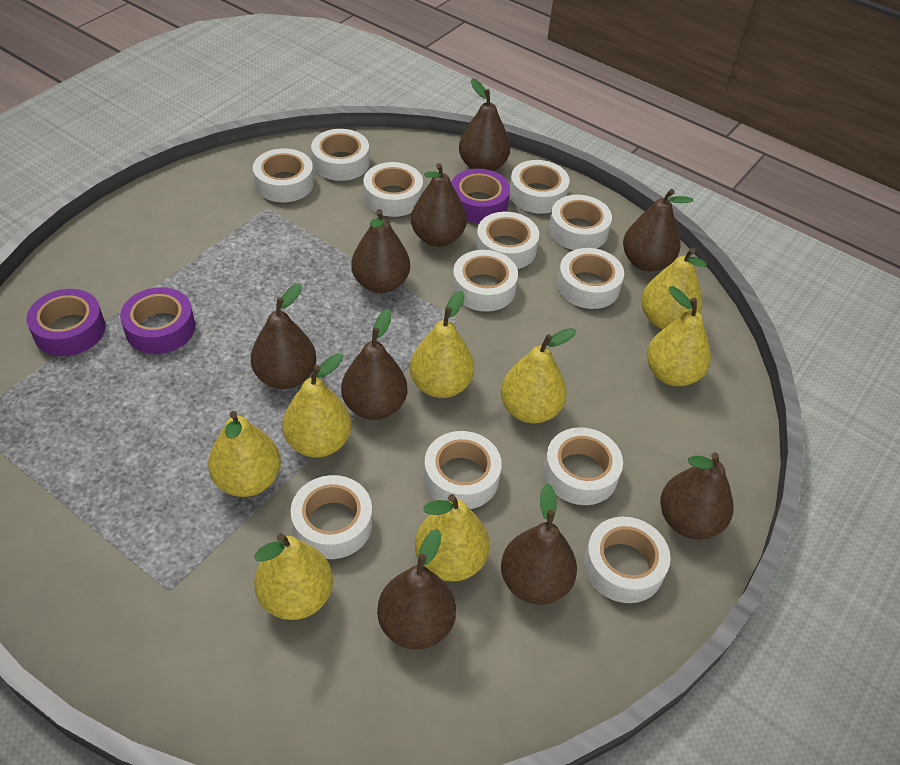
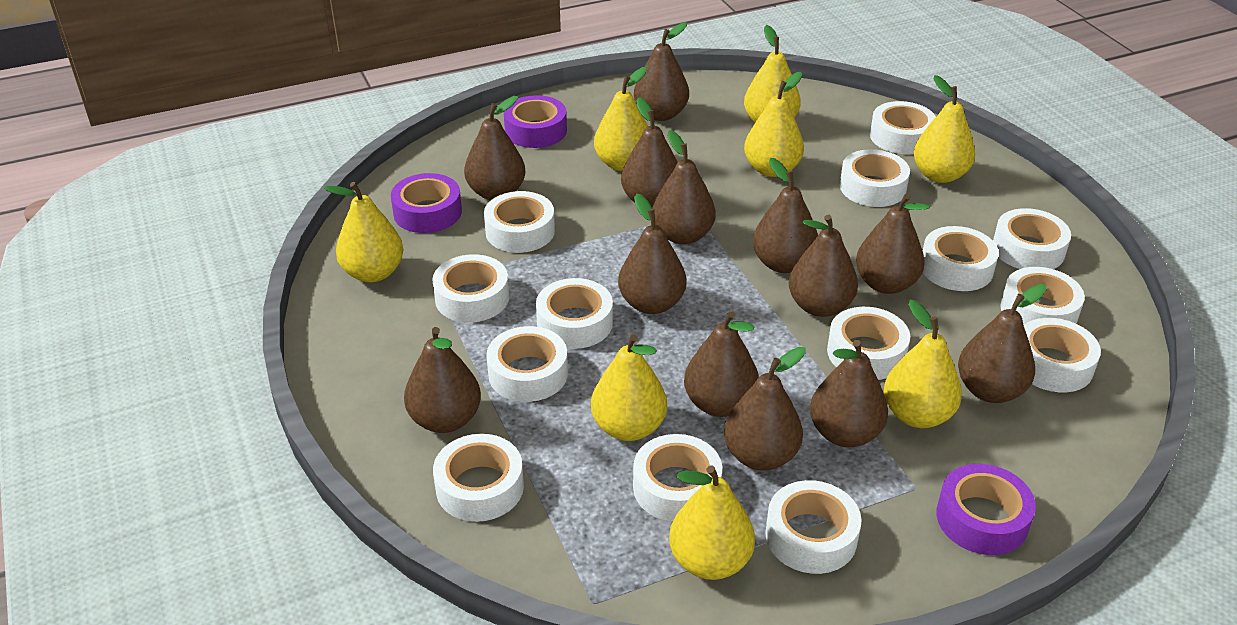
brown pear: 9 -> 13
white tape: 12 -> 14

